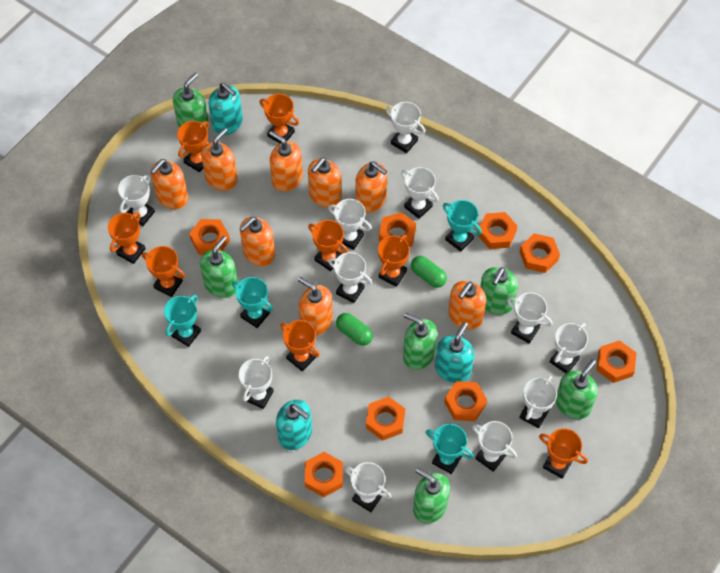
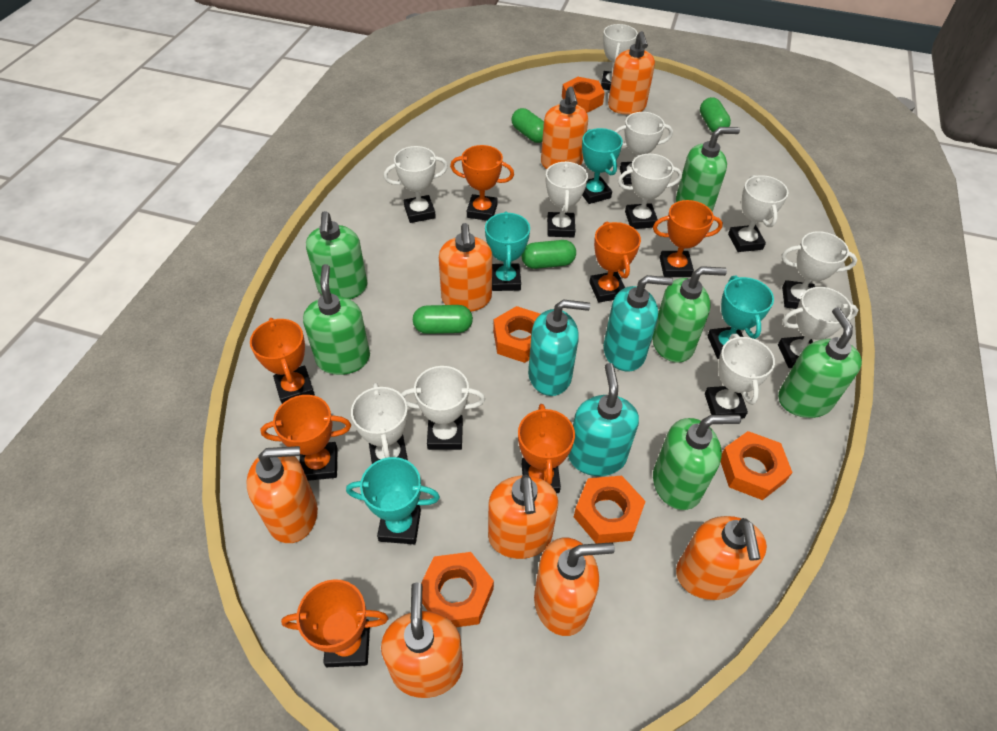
green capsule: 2 -> 4
orange nut: 8 -> 5
orange trophy: 8 -> 7

